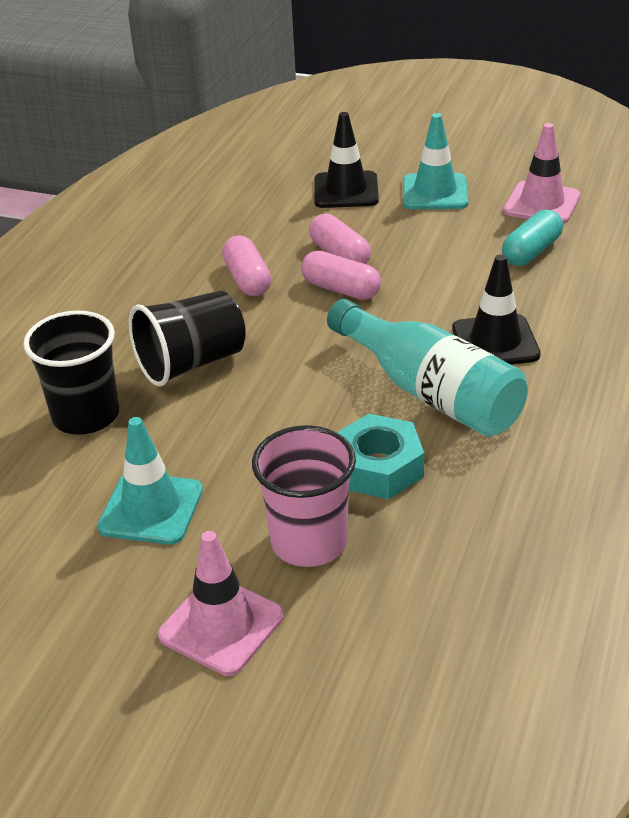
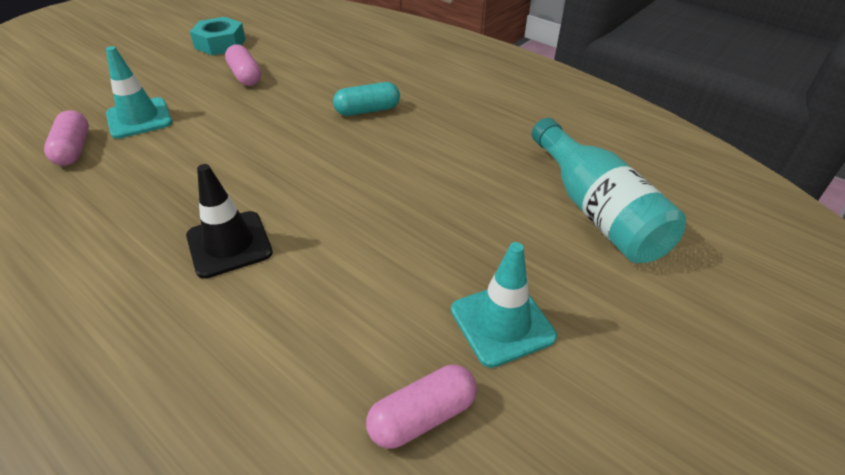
black cup: 2 -> 0
black traffic cone: 2 -> 1
pink cup: 1 -> 0
pink traffic cone: 2 -> 0

